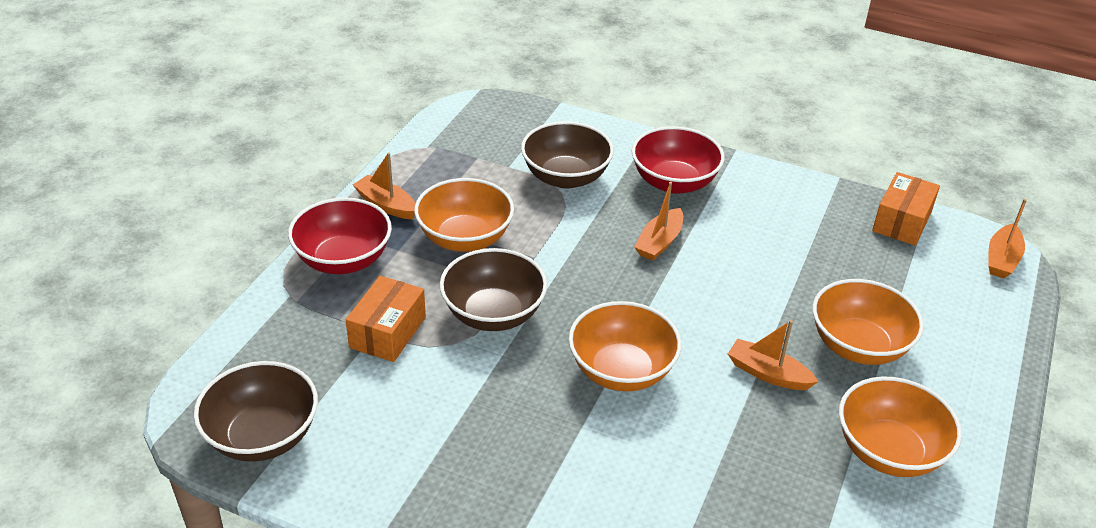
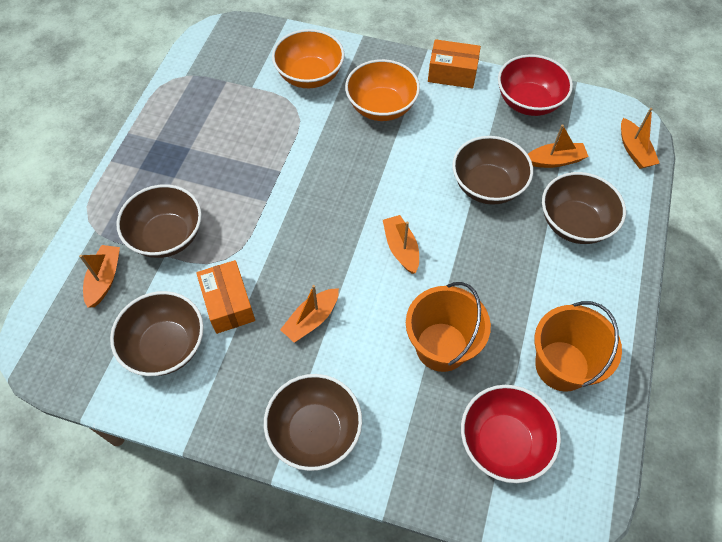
brown bowl: 3 -> 5
orange boat: 4 -> 5
orange bowl: 4 -> 2
orange bucket: 0 -> 2

